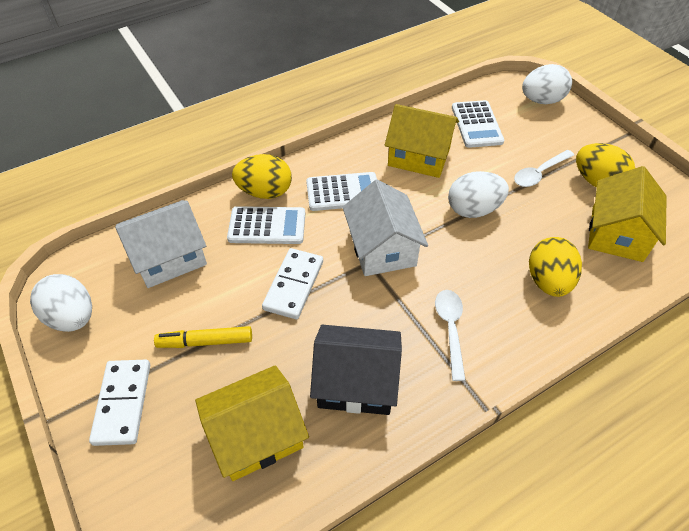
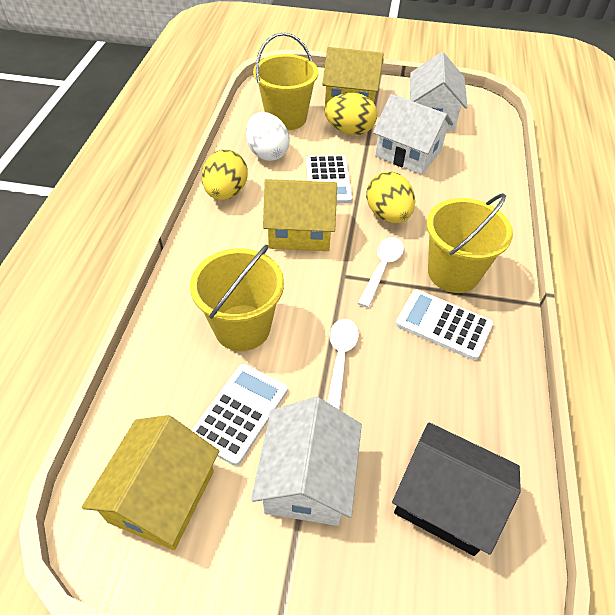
white domino: 2 -> 0
white egg: 3 -> 1
white house: 2 -> 3
yellow bucket: 0 -> 3
yellow marker: 1 -> 0

